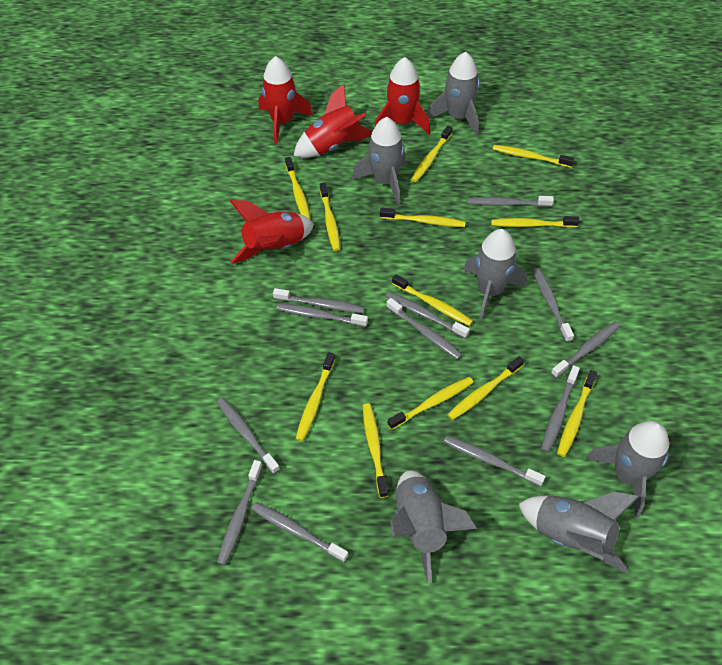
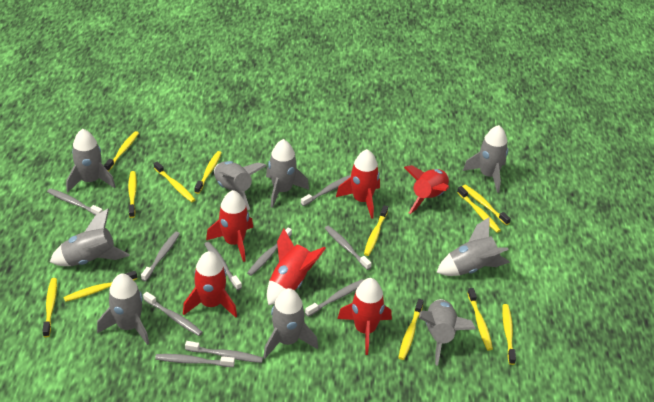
grey rocket: 6 -> 9
grey toothbrush: 12 -> 10
red rocket: 4 -> 6

